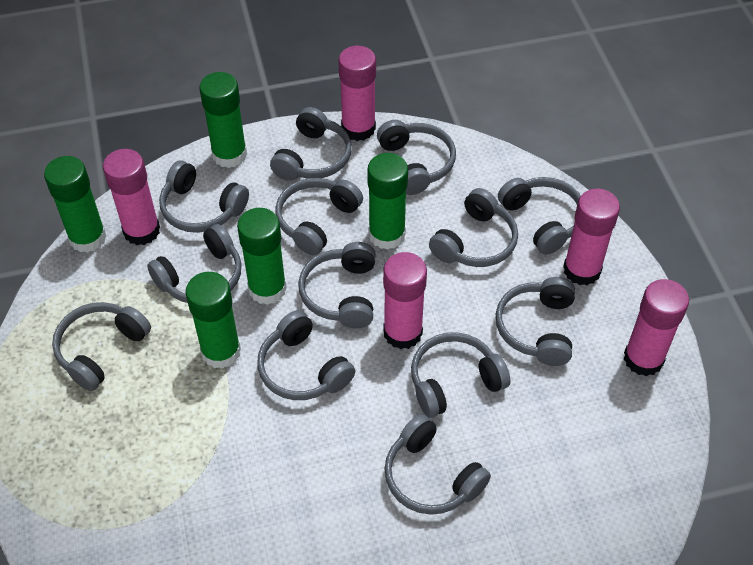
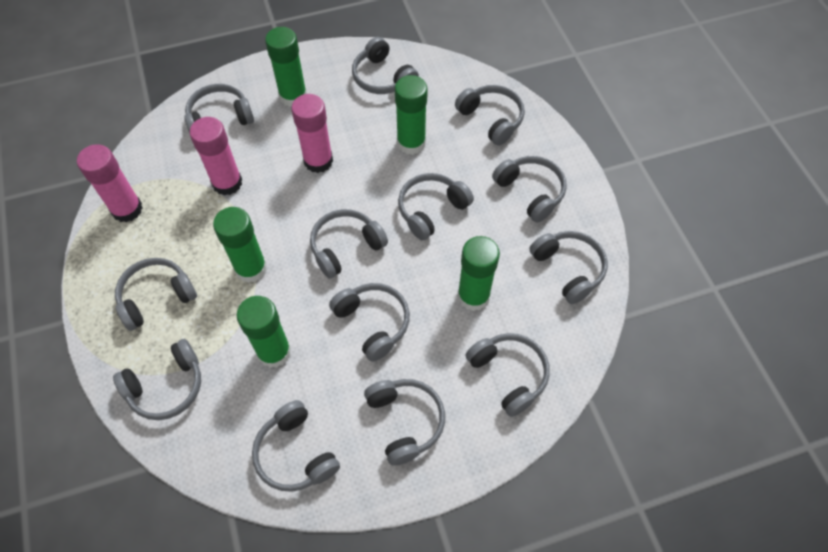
pink glue stick: 5 -> 3

